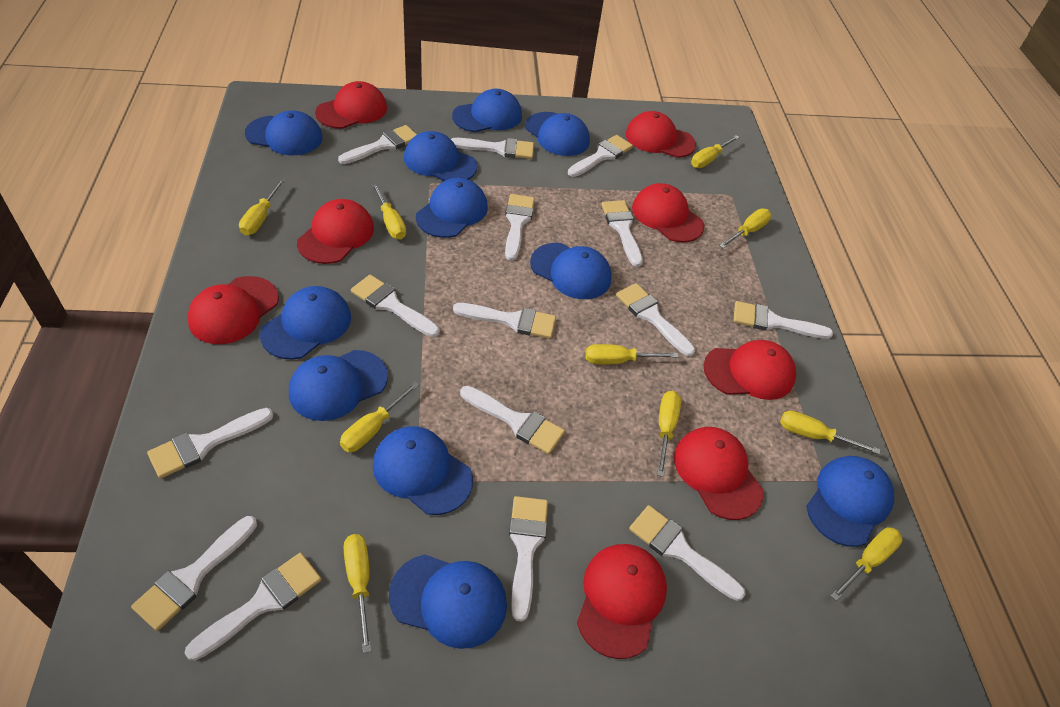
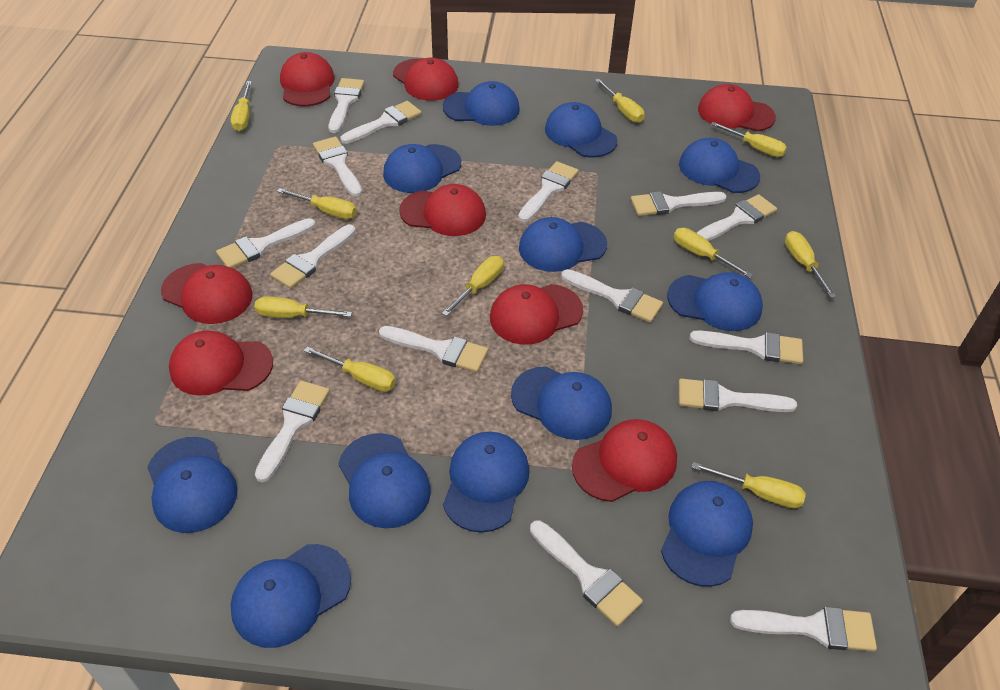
blue cap: 11 -> 12

